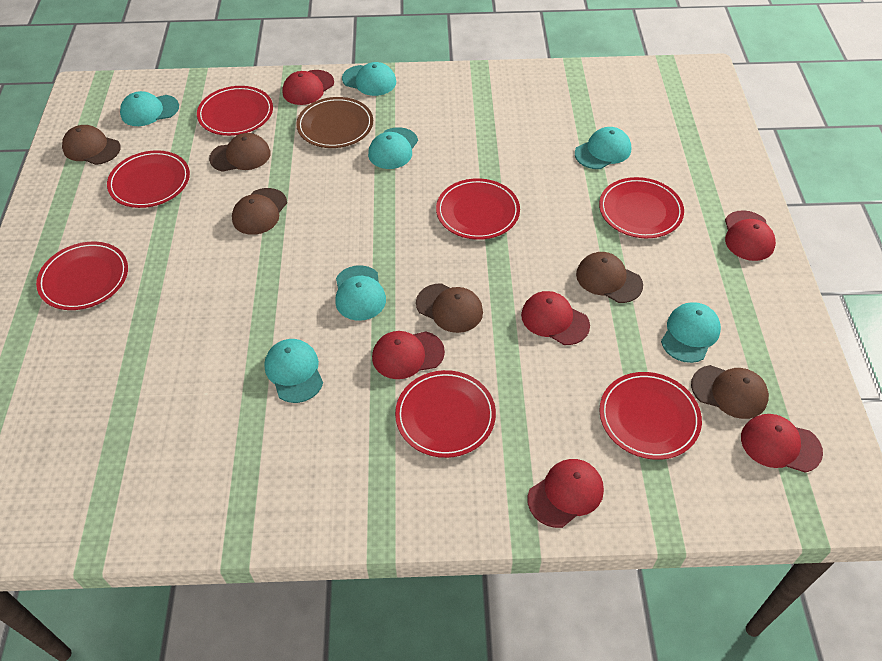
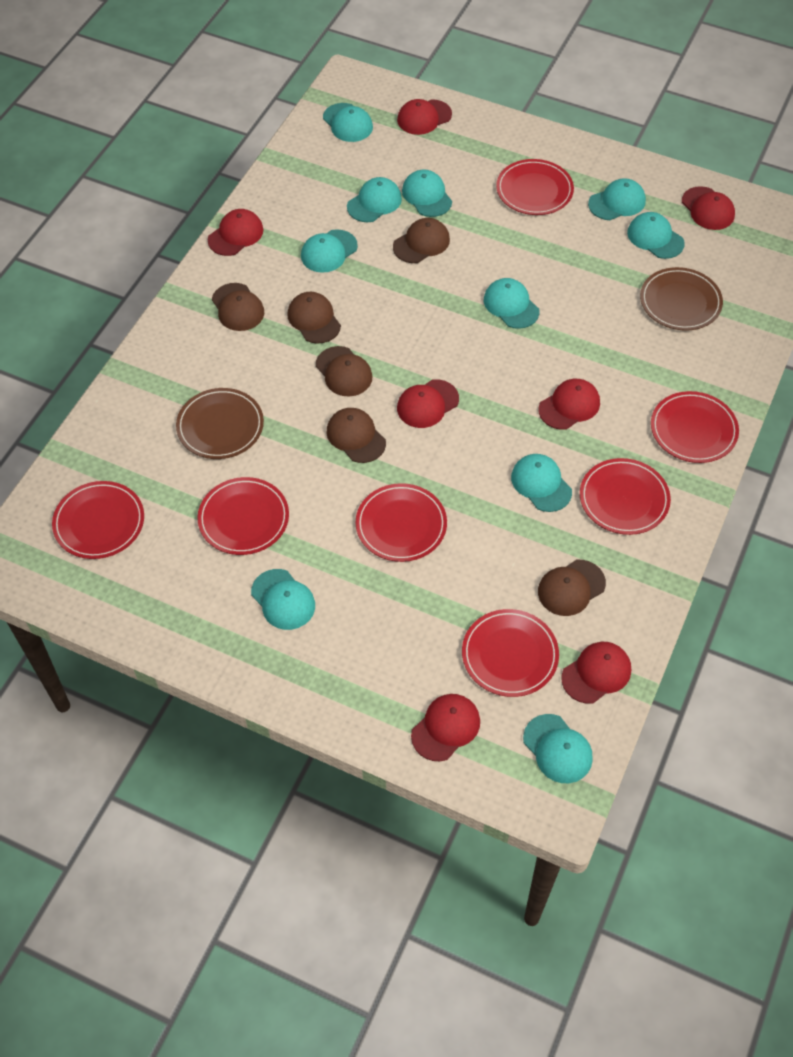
brown plate: 1 -> 2
red cap: 6 -> 7
turquoise cap: 7 -> 10

